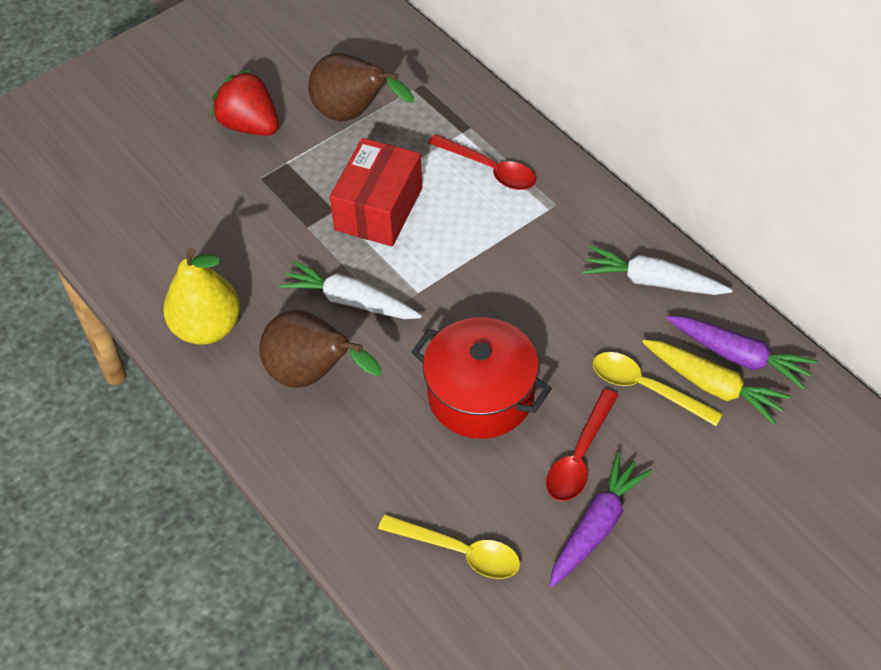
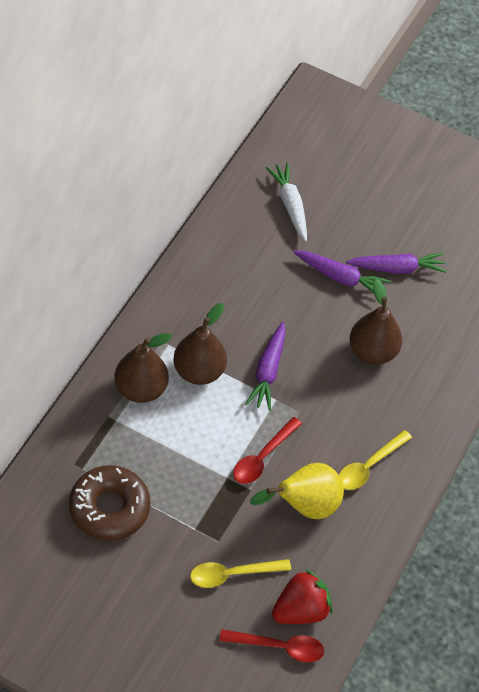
brown donut: 0 -> 1
brown pear: 2 -> 3
purple carrot: 2 -> 3
red box: 1 -> 0
red pot: 1 -> 0
white carrot: 2 -> 1
yellow carrot: 1 -> 0

